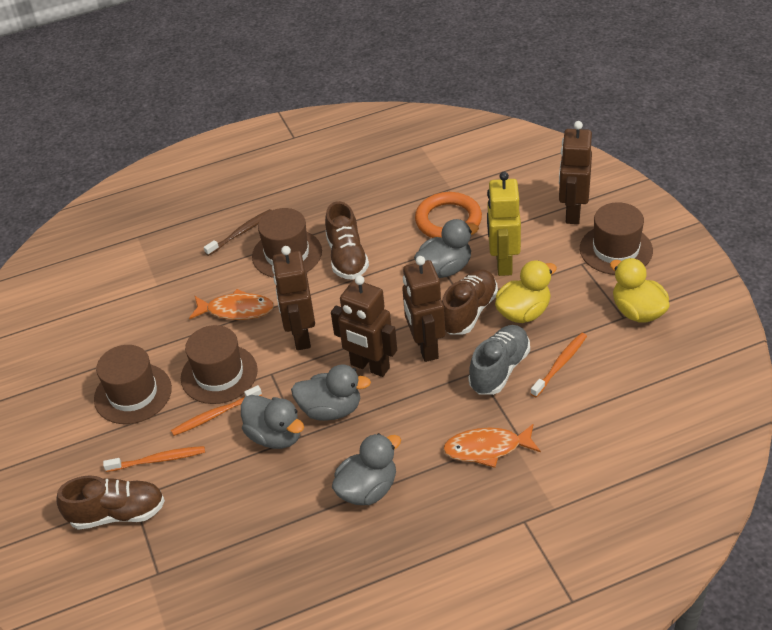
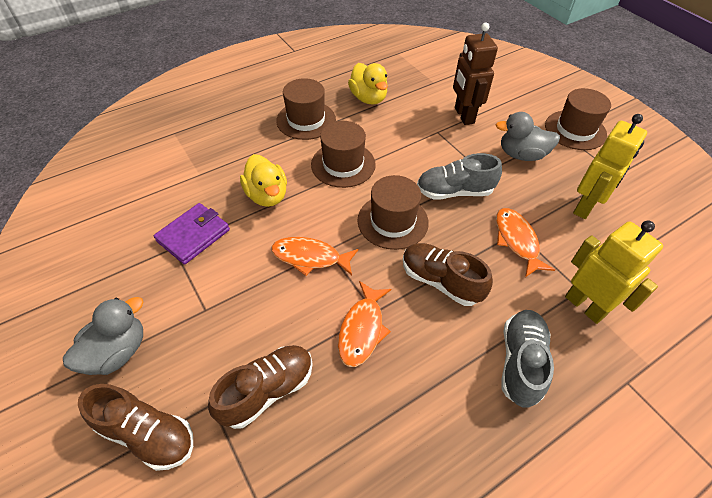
brown robot: 4 -> 1
brown toothbrush: 1 -> 0
grey duck: 4 -> 2
grey shoe: 1 -> 2
orange fish: 2 -> 3
orange ring: 1 -> 0
orange toothbrush: 3 -> 0
purple wallet: 0 -> 1
yellow robot: 1 -> 2

